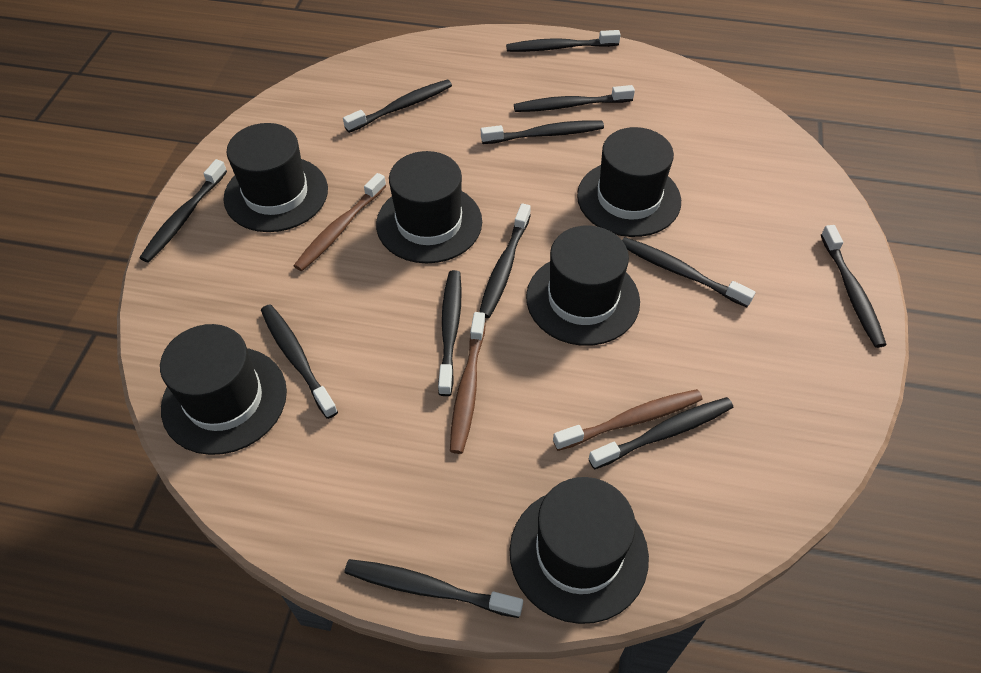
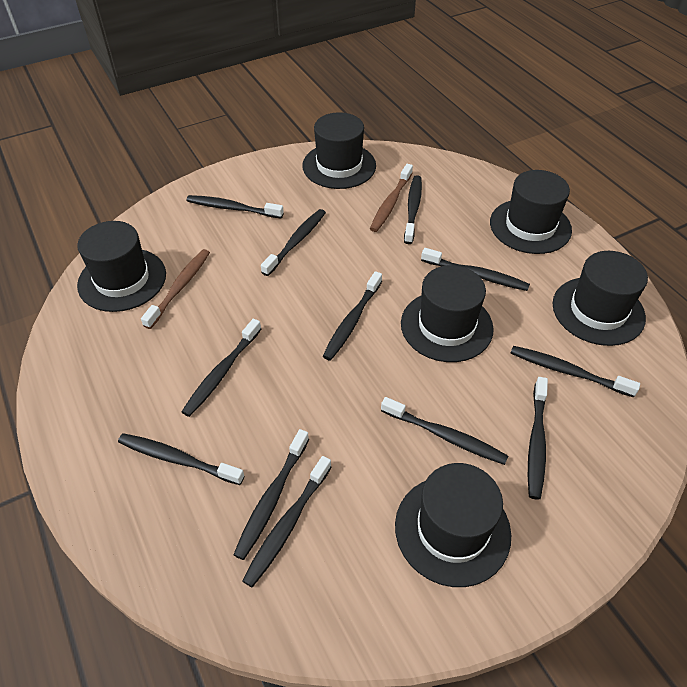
brown toothbrush: 3 -> 2

